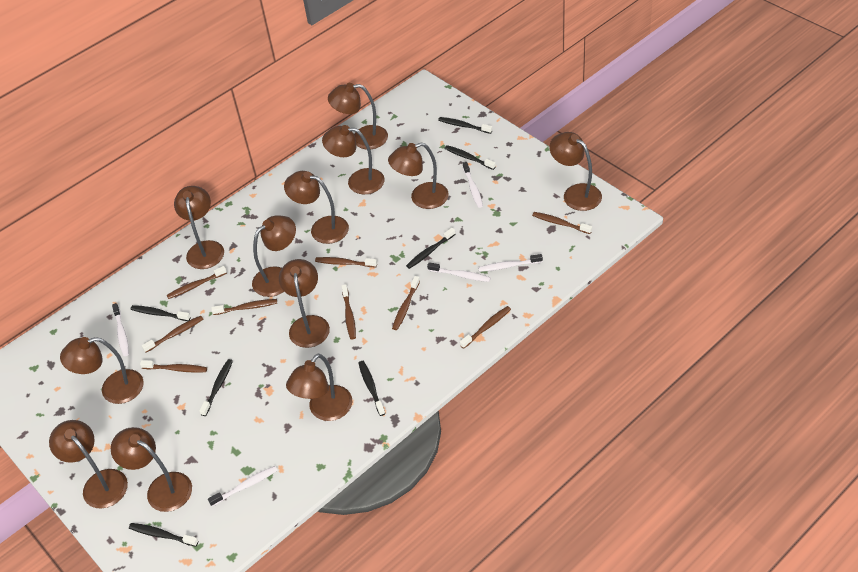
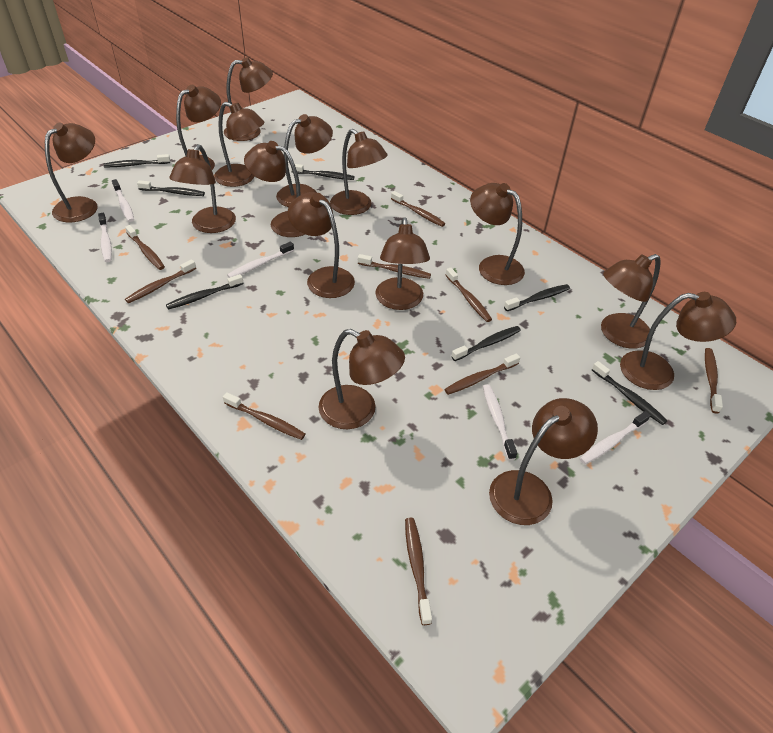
brown lamp: 12 -> 15

